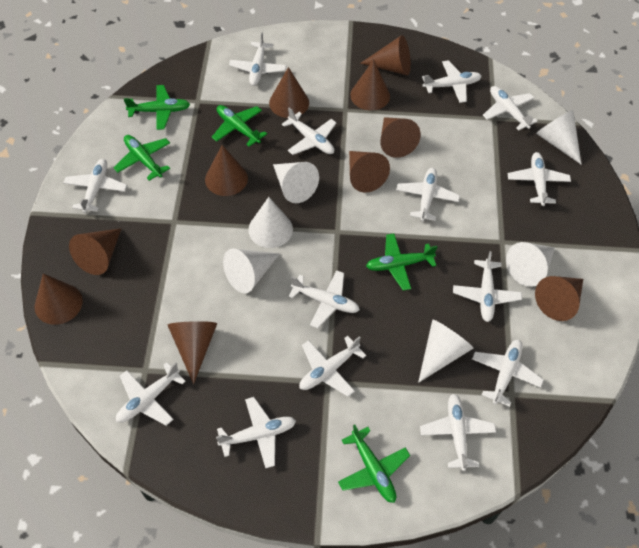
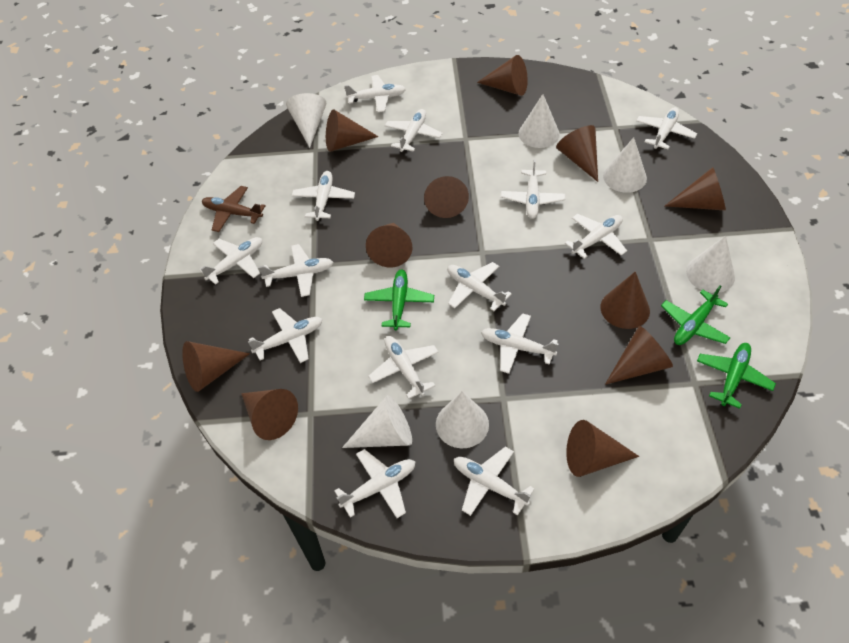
brown cone: 10 -> 11
brown plane: 0 -> 1
green plane: 5 -> 3

